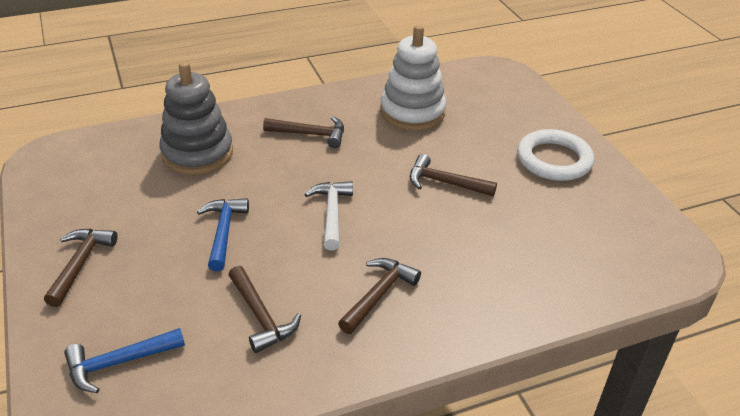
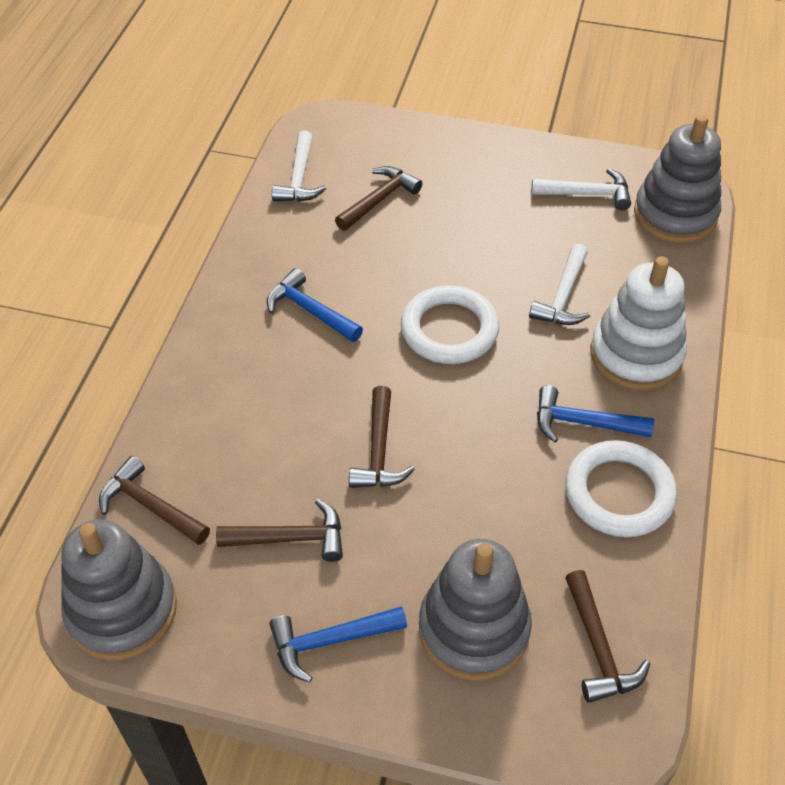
blue hammer: 2 -> 3
grey stacking toy: 1 -> 3
white hammer: 1 -> 3
white ring: 1 -> 2

